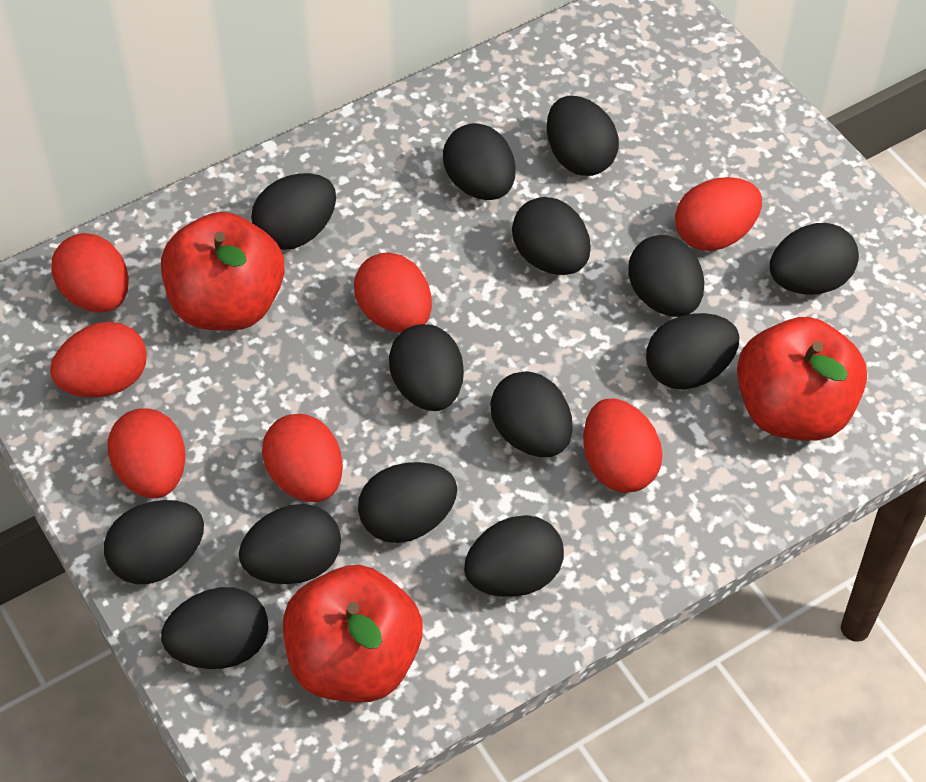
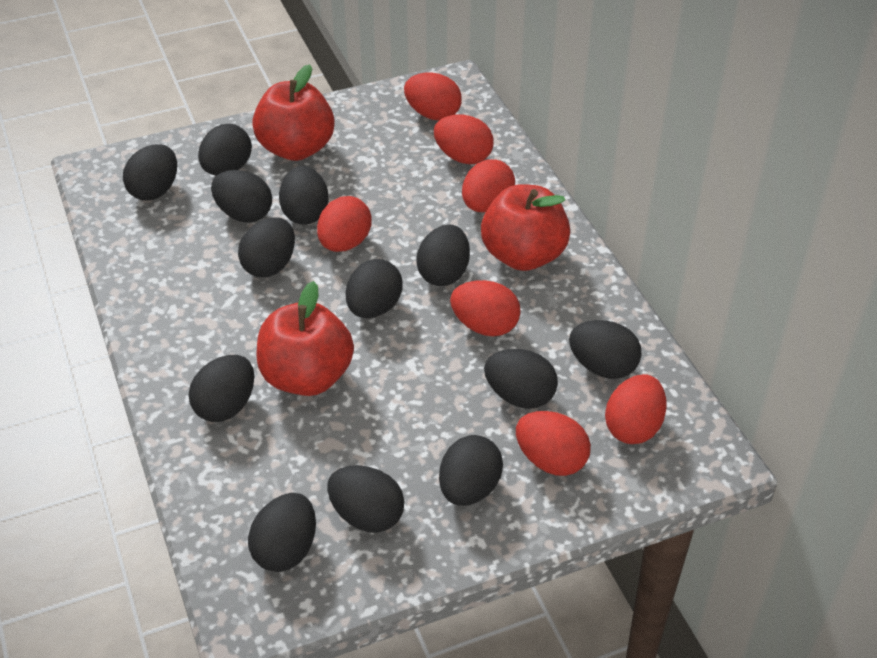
black egg: 14 -> 13

